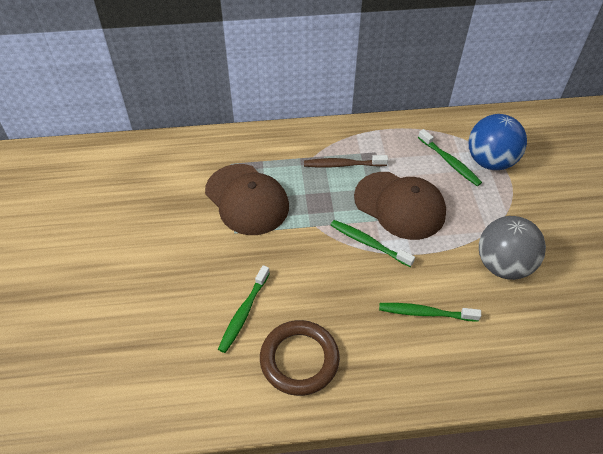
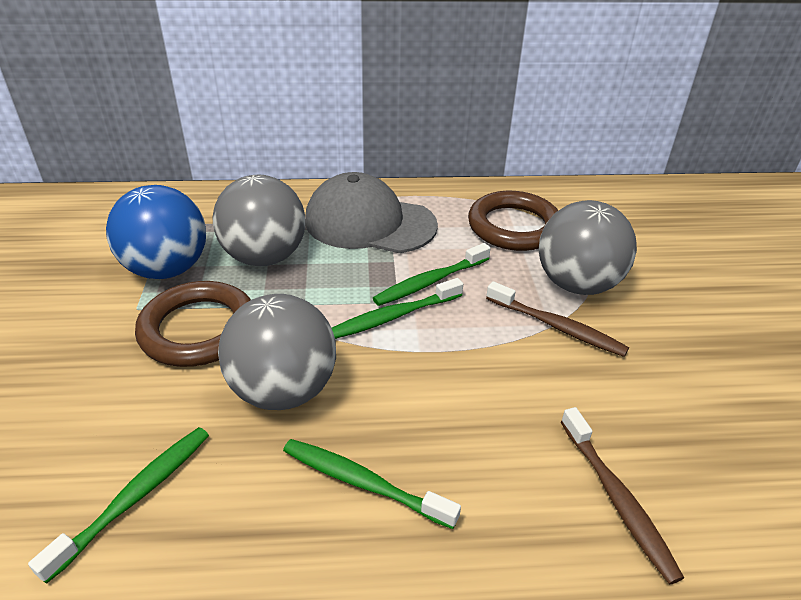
brown cap: 2 -> 0
brown ring: 1 -> 2
brown toothbrush: 1 -> 2
grey ball: 1 -> 3
grey cap: 0 -> 1

